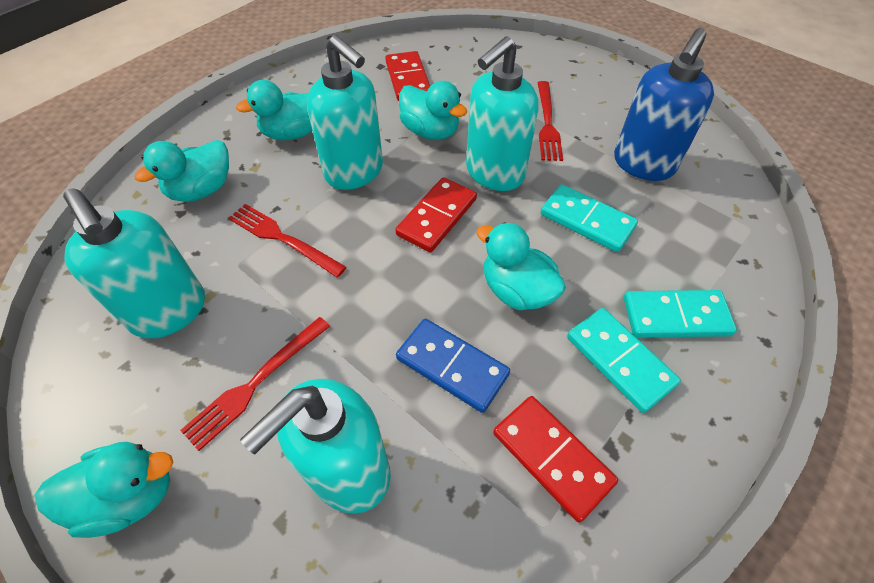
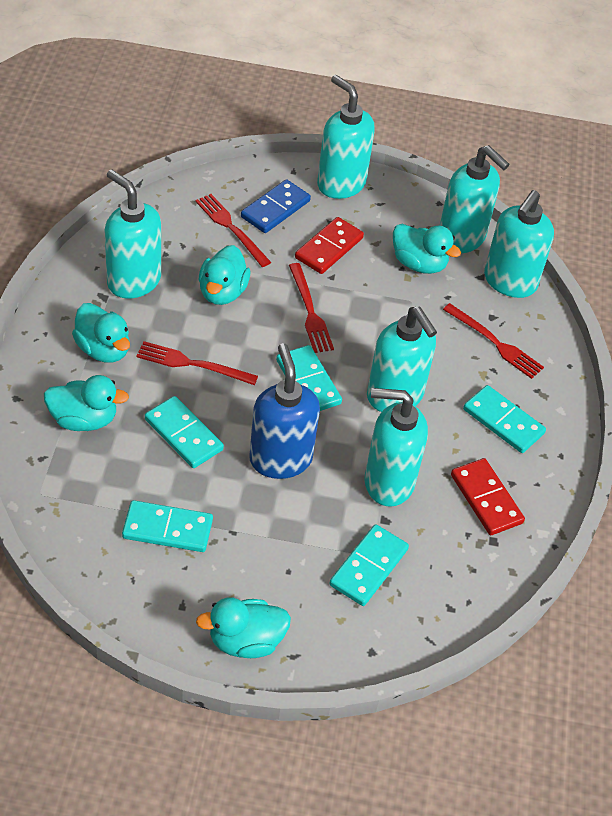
red domino: 3 -> 2
red fork: 3 -> 4
turquoise domino: 3 -> 5
turquoise soap dispenser: 4 -> 6

